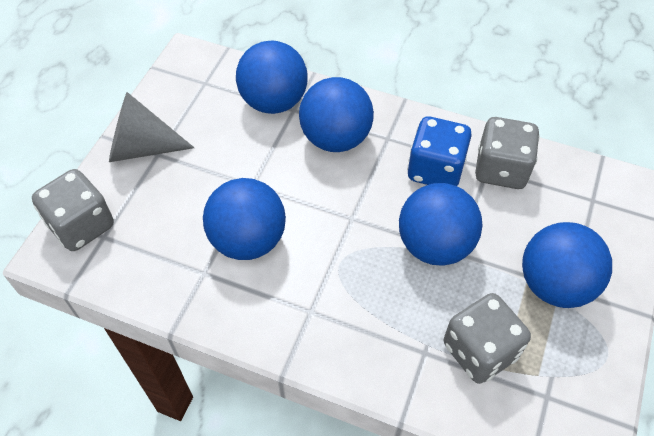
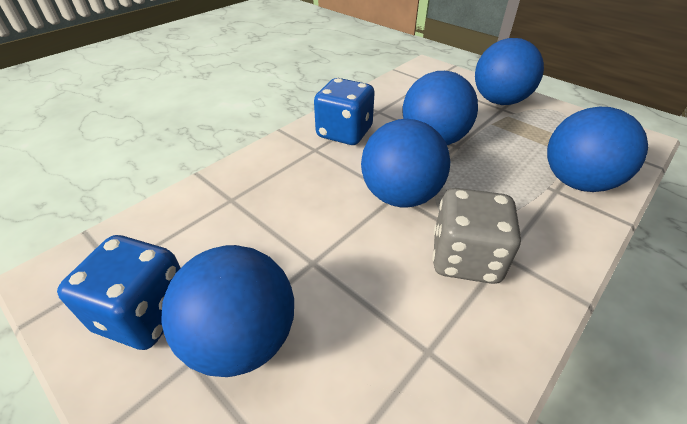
blue dice: 1 -> 2
grey cone: 1 -> 0
grey dice: 3 -> 1

